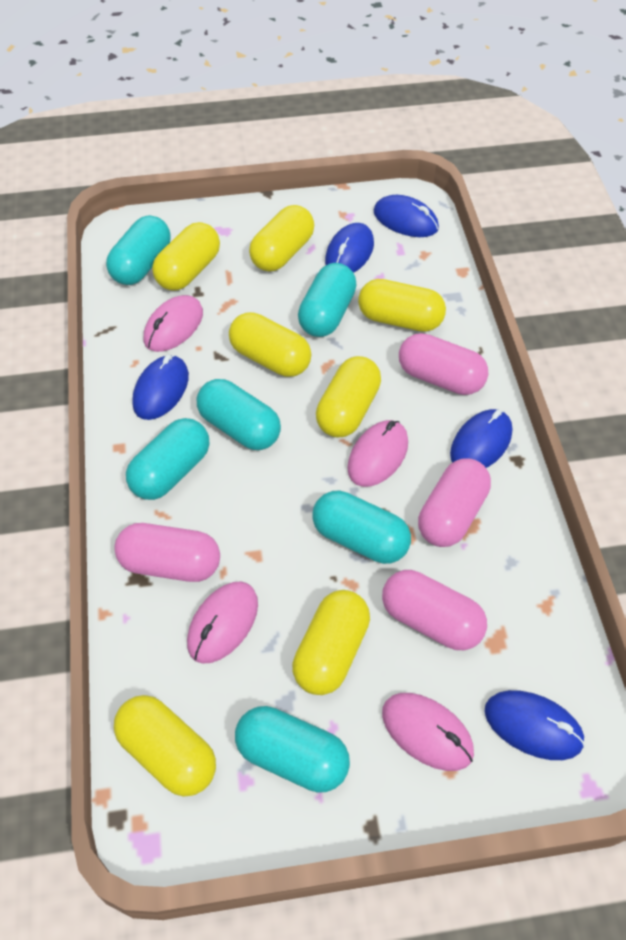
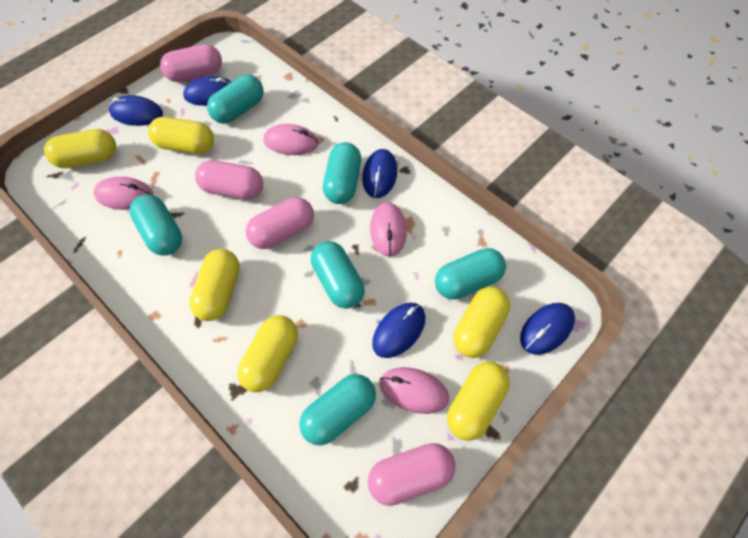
yellow capsule: 7 -> 6

